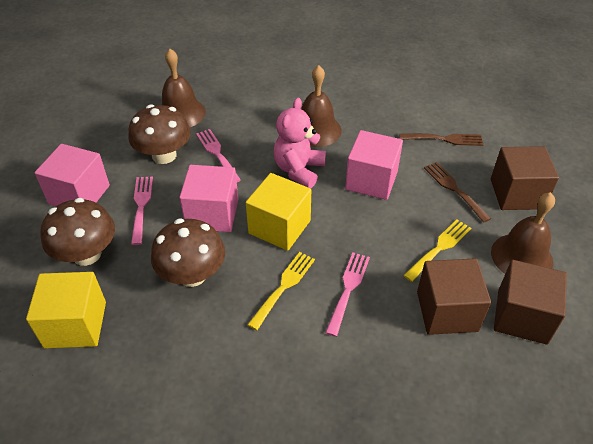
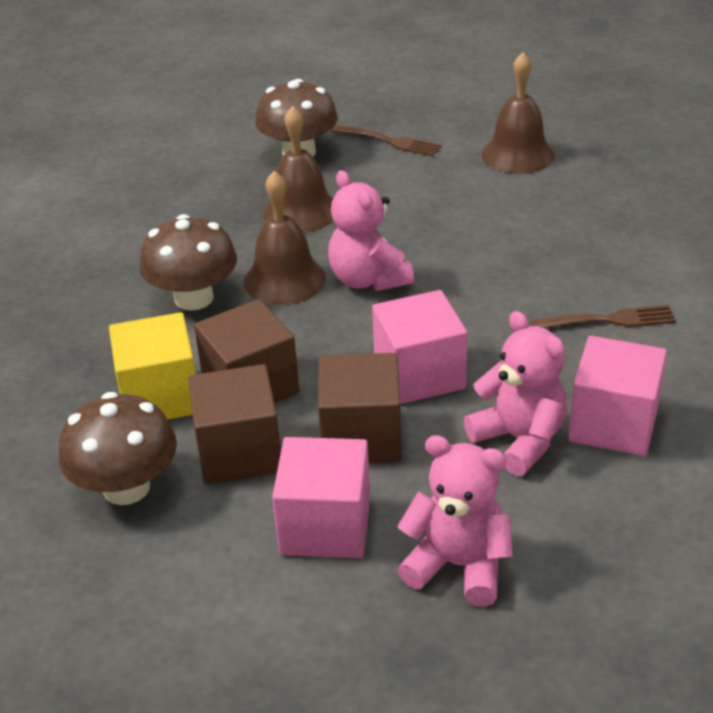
pink fork: 3 -> 0
pink teddy bear: 1 -> 3
yellow cube: 2 -> 1
yellow fork: 2 -> 0

